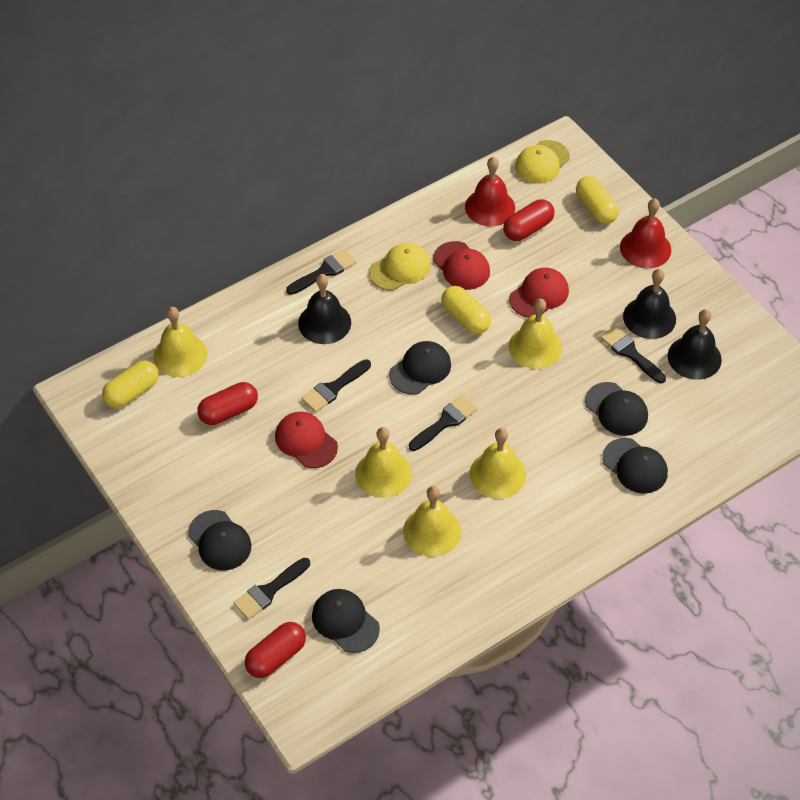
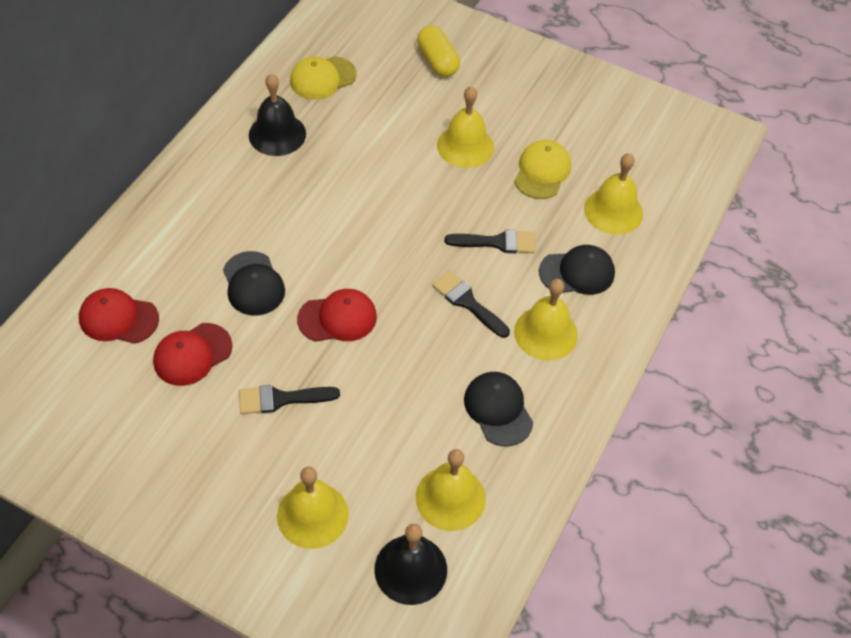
black bell: 3 -> 2
black brush: 5 -> 3
black cap: 5 -> 3
red bell: 2 -> 0
red capsule: 3 -> 0
yellow capsule: 3 -> 1

